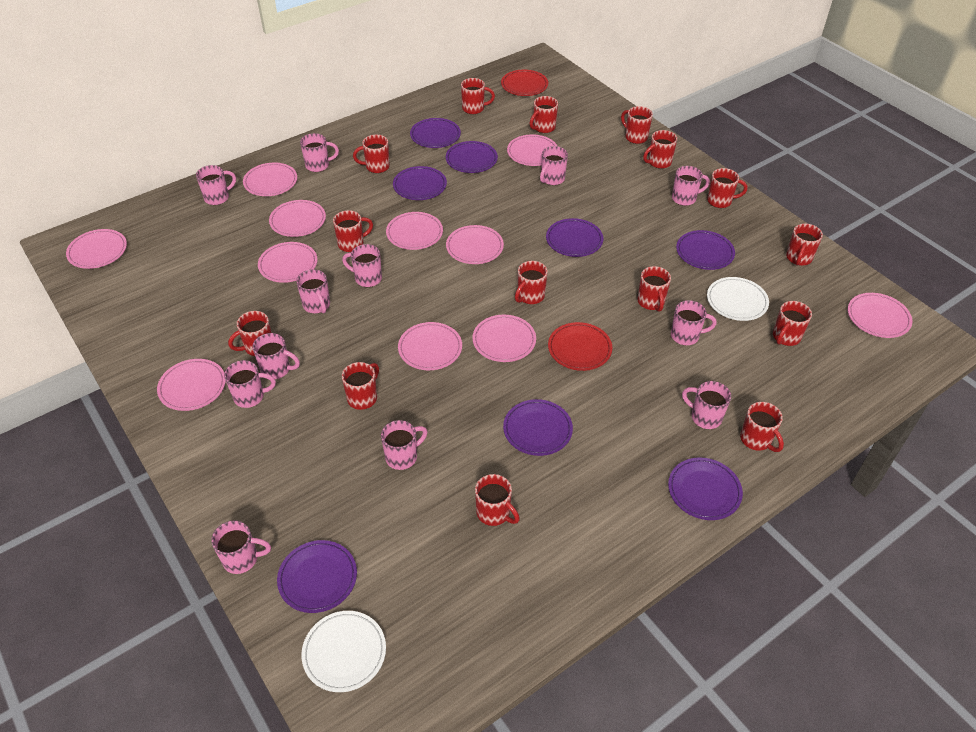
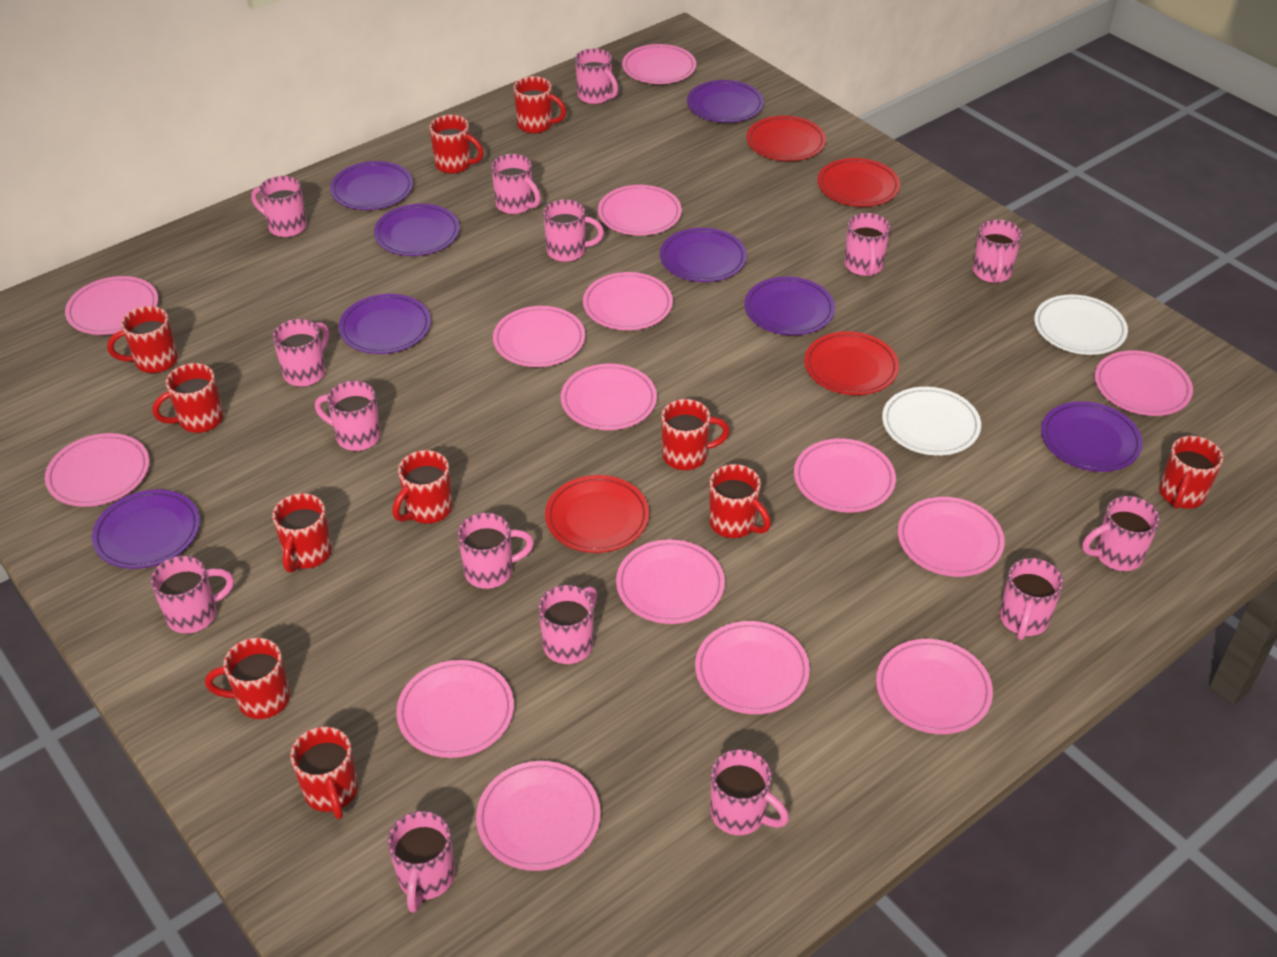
pink mug: 12 -> 15
pink plate: 11 -> 15
red mug: 15 -> 11
red plate: 2 -> 4

